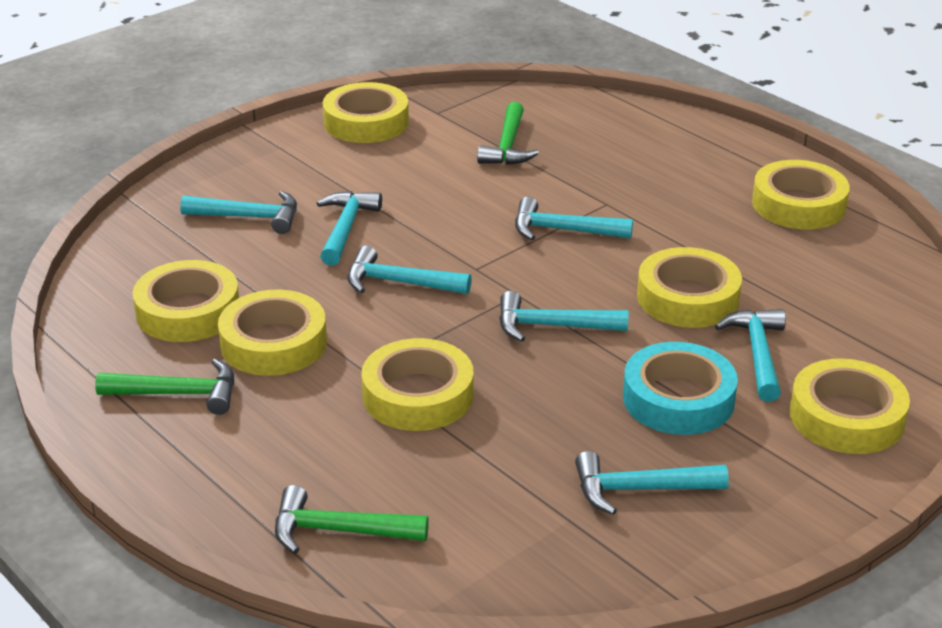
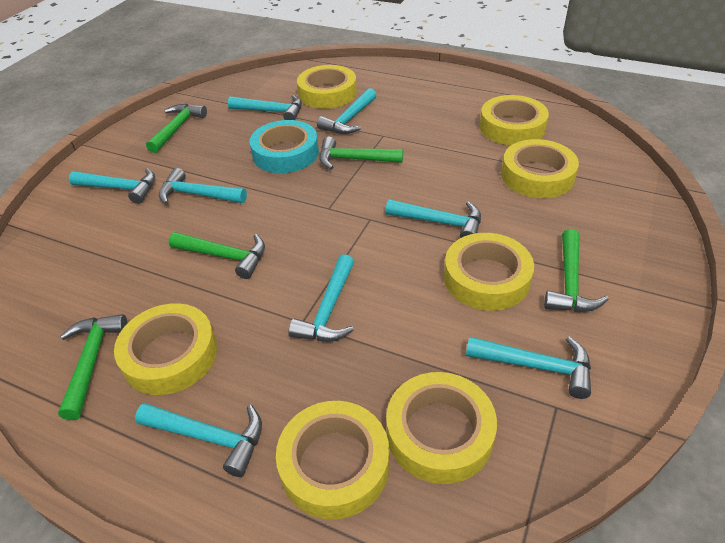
green hammer: 3 -> 5
turquoise hammer: 7 -> 8

